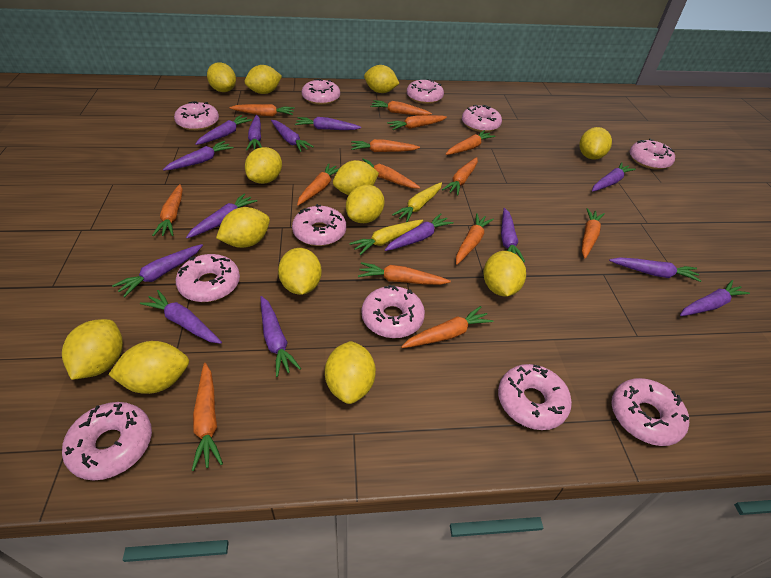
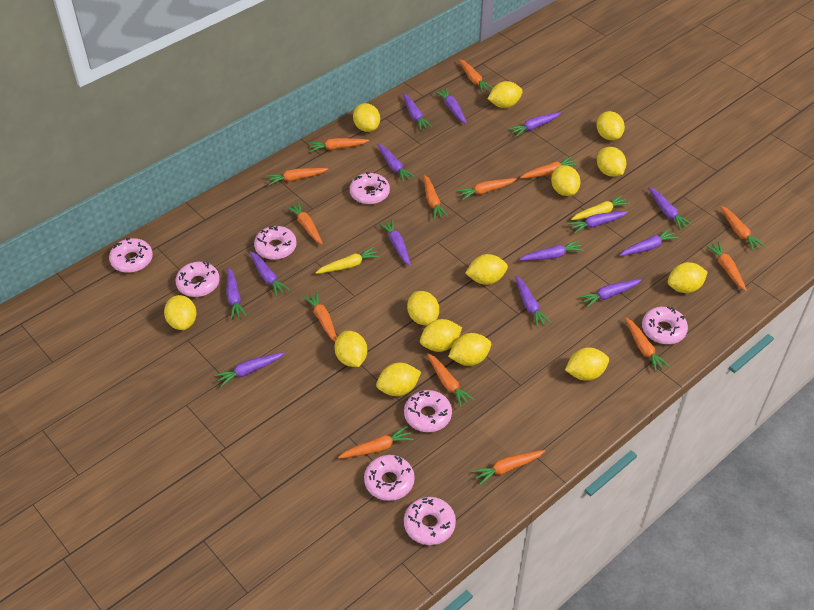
pink donut: 11 -> 8
yellow lemon: 13 -> 14

